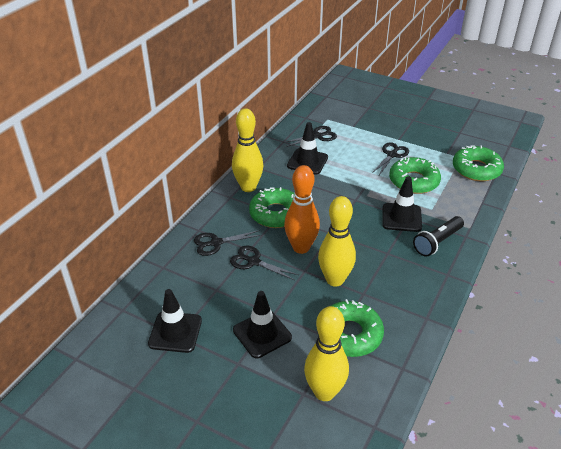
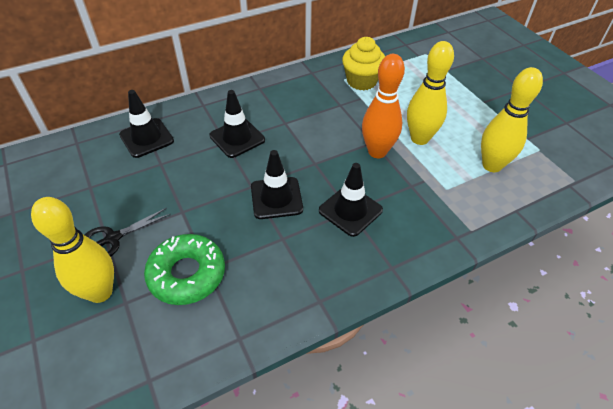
black flashlight: 1 -> 0
black scissors: 4 -> 1
green donut: 4 -> 1
yellow cupcake: 0 -> 1

